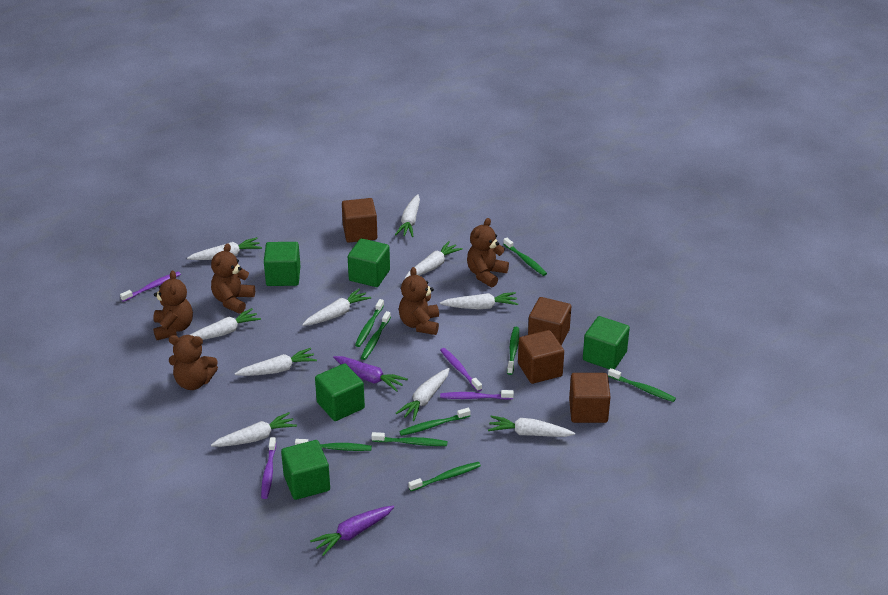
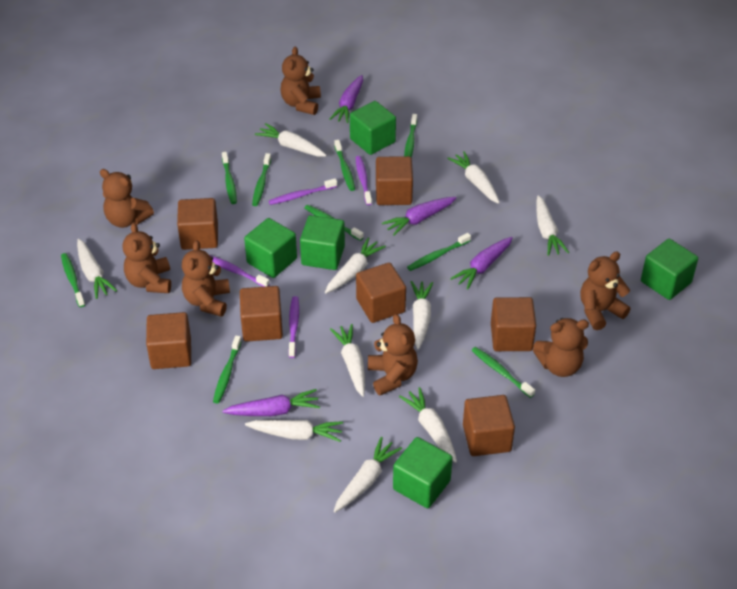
brown cube: 4 -> 7
brown teddy bear: 5 -> 7
purple carrot: 2 -> 4

